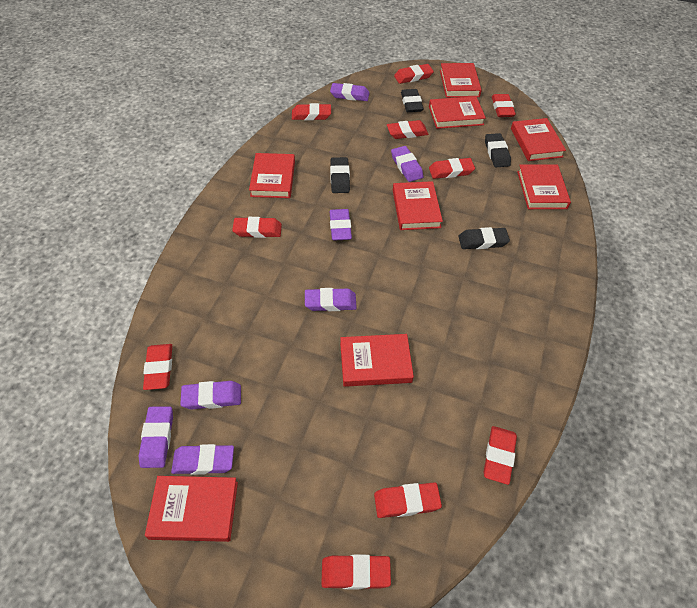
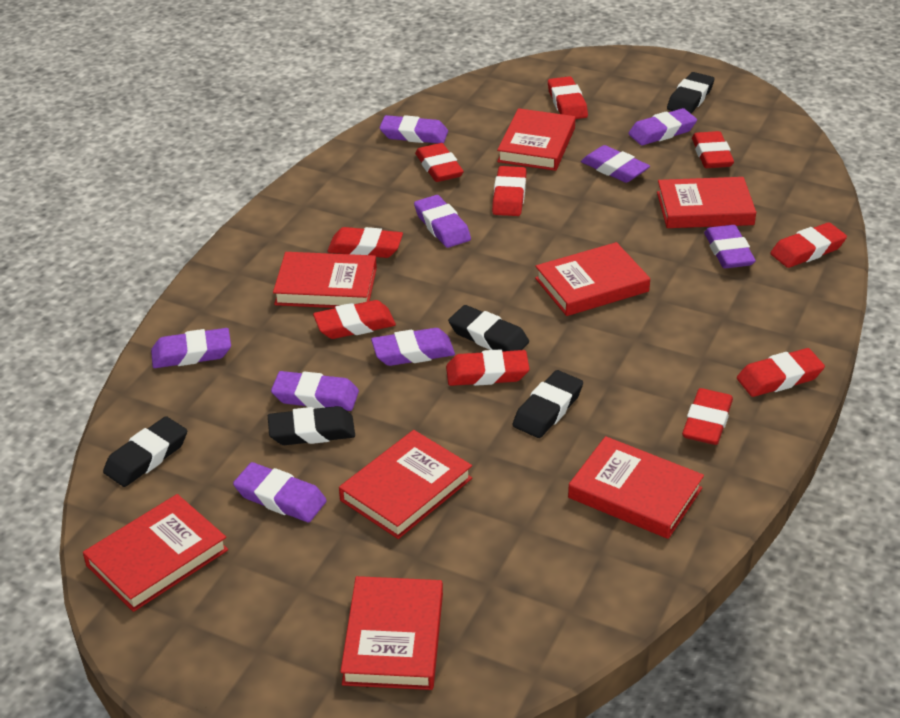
black eraser: 4 -> 5
purple eraser: 7 -> 9

